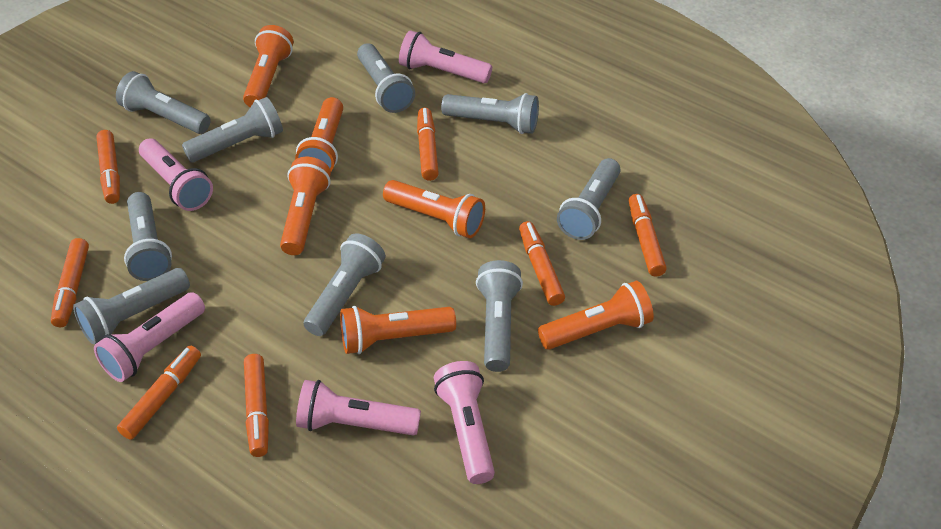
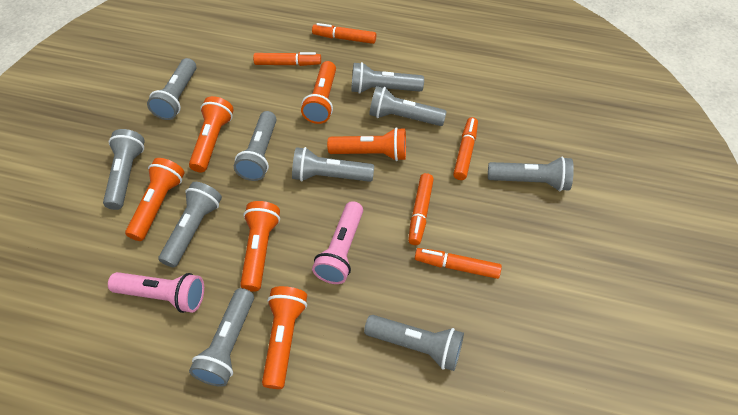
grey flashlight: 9 -> 10
orange marker: 7 -> 5
pink flashlight: 5 -> 2

